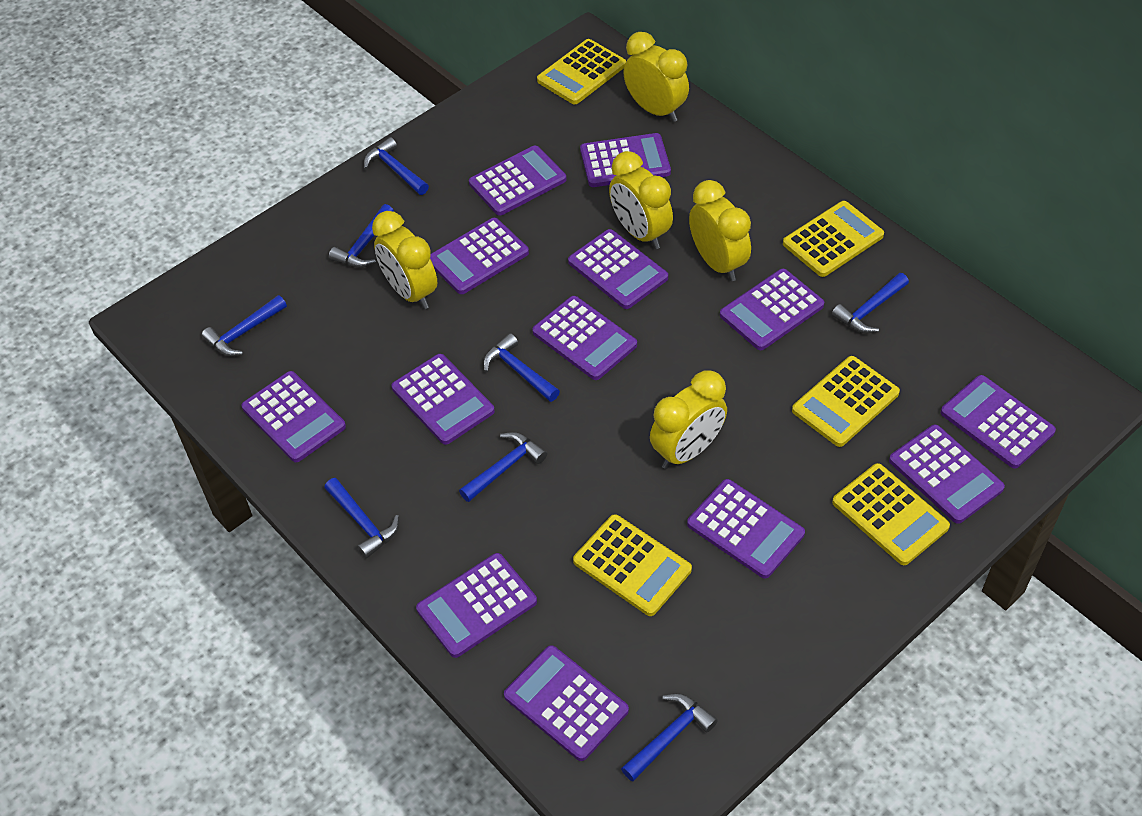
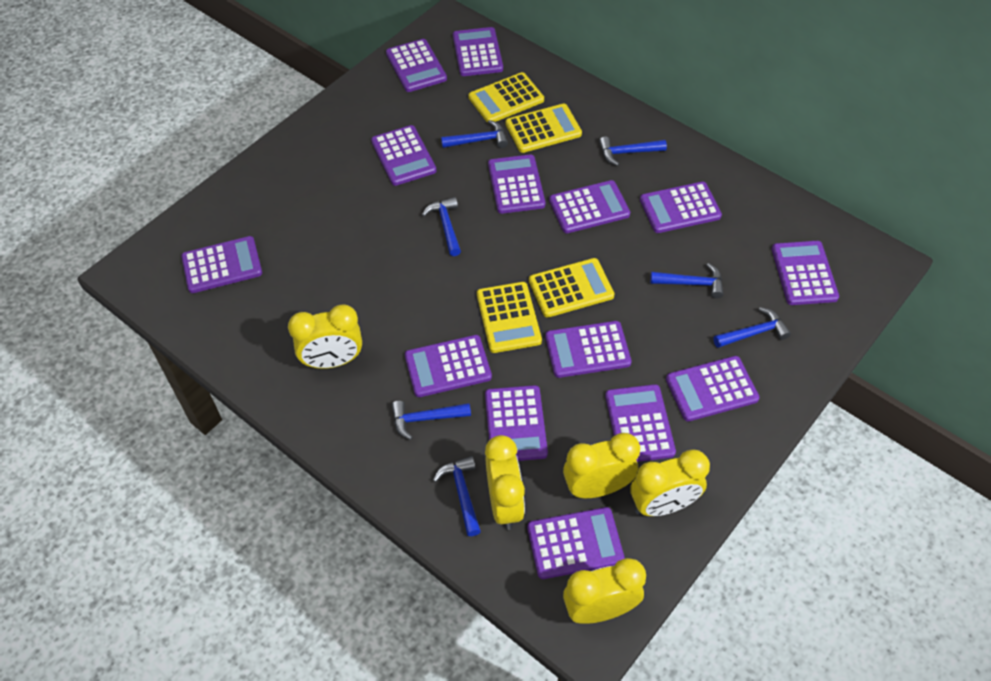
blue hammer: 8 -> 7
purple calculator: 13 -> 14
yellow calculator: 5 -> 4

